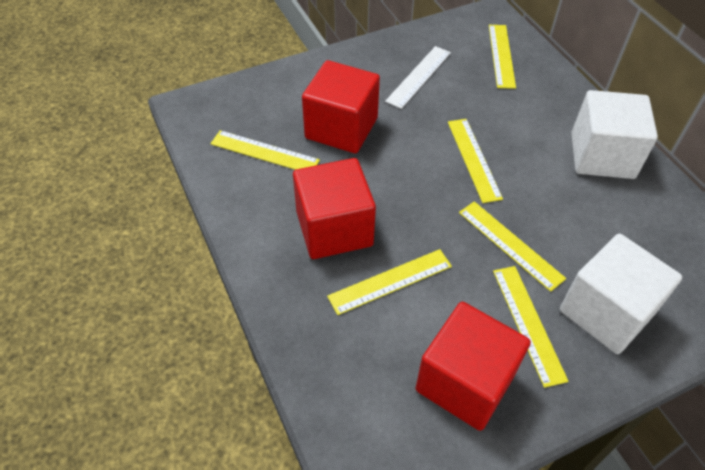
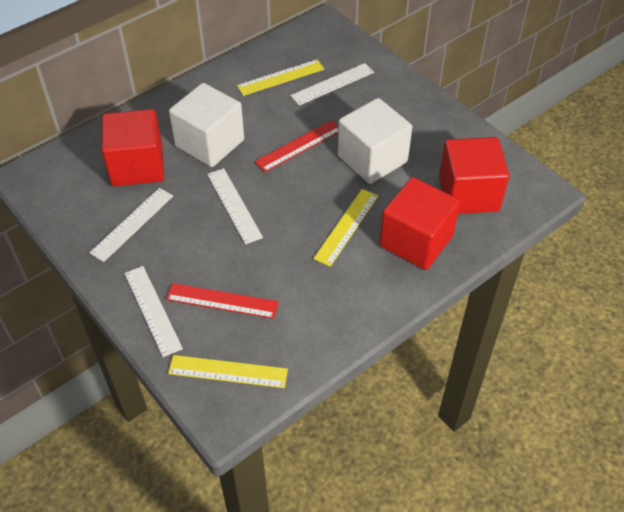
red ruler: 0 -> 2
white ruler: 1 -> 4
yellow ruler: 6 -> 3

